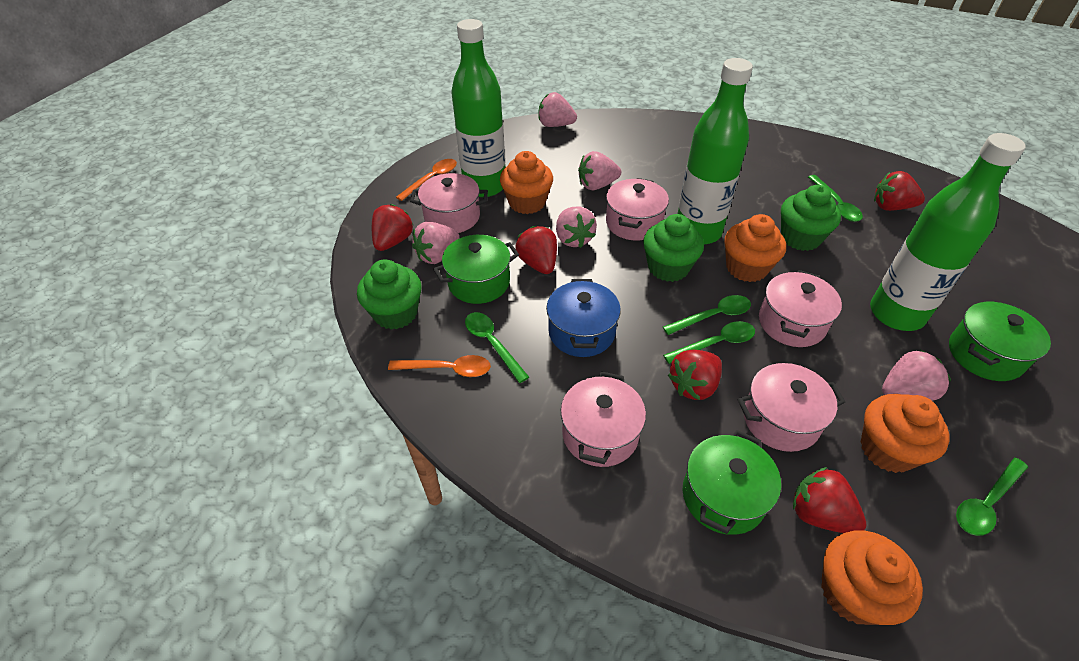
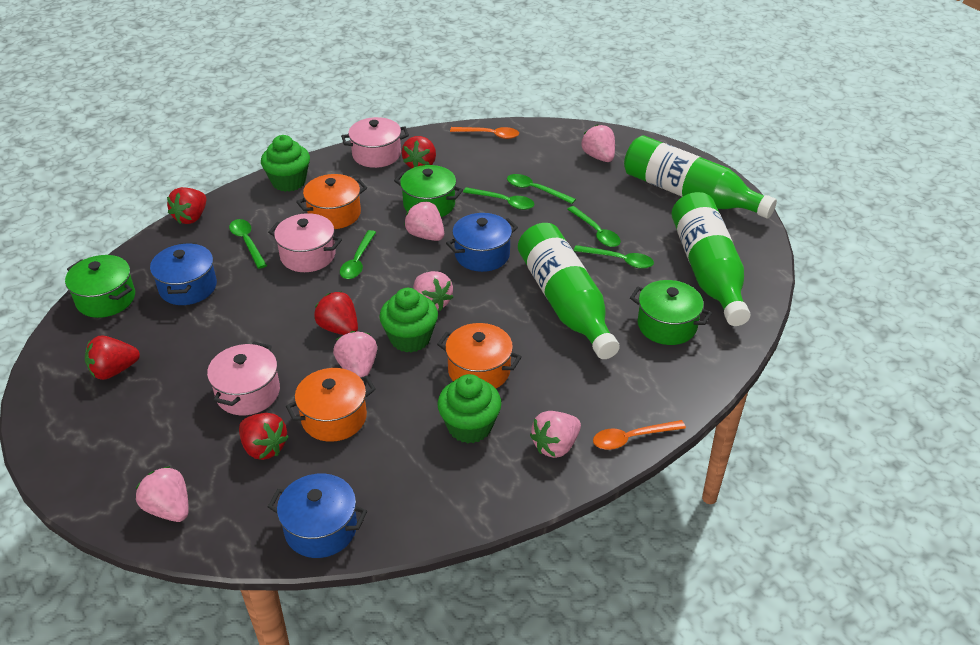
blue pot: 1 -> 3
green spoon: 5 -> 6
orange cupcake: 4 -> 0
orange pot: 0 -> 3
pink pot: 5 -> 3
pink strawberry: 5 -> 6

